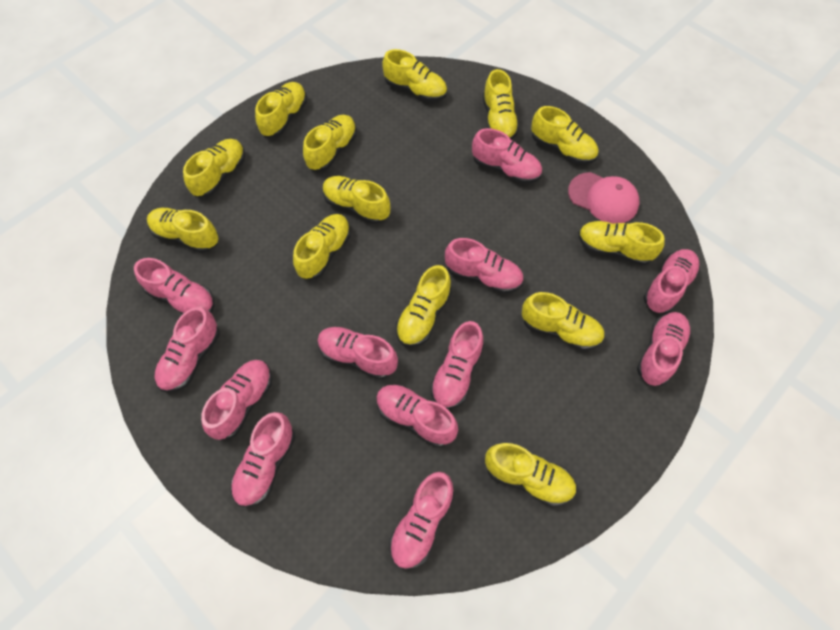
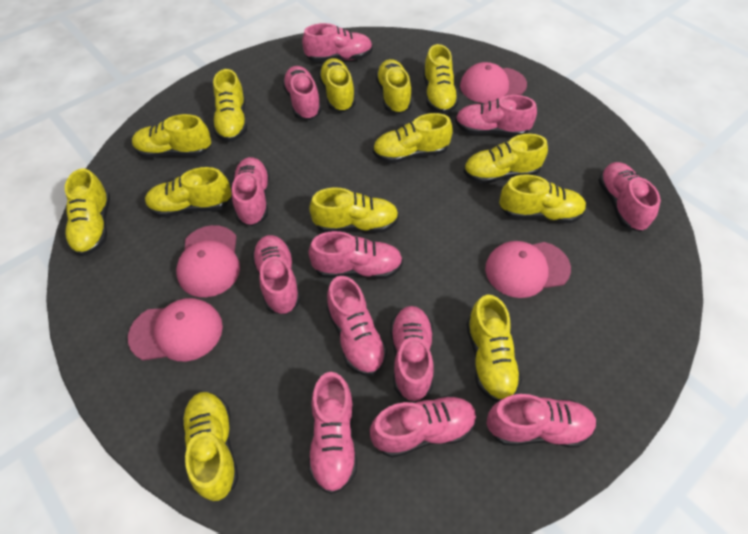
pink cap: 1 -> 4

